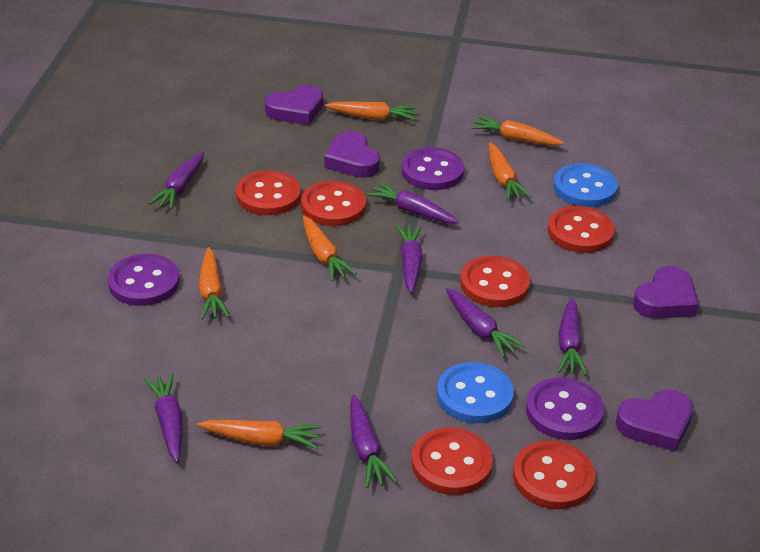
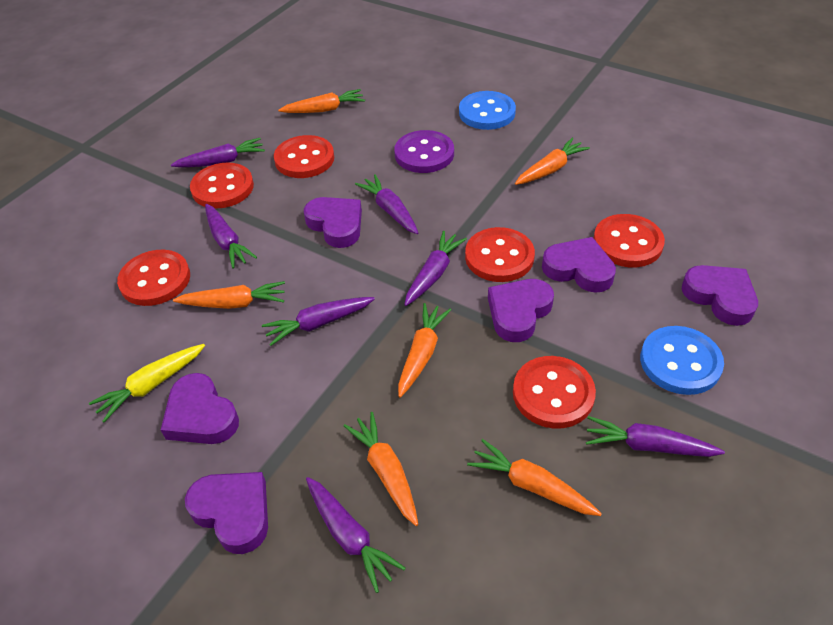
purple button: 3 -> 1
purple heart: 4 -> 6
yellow carrot: 0 -> 1

